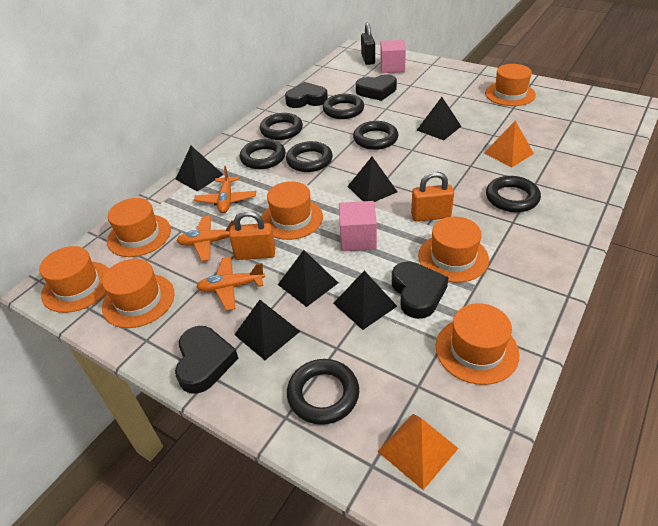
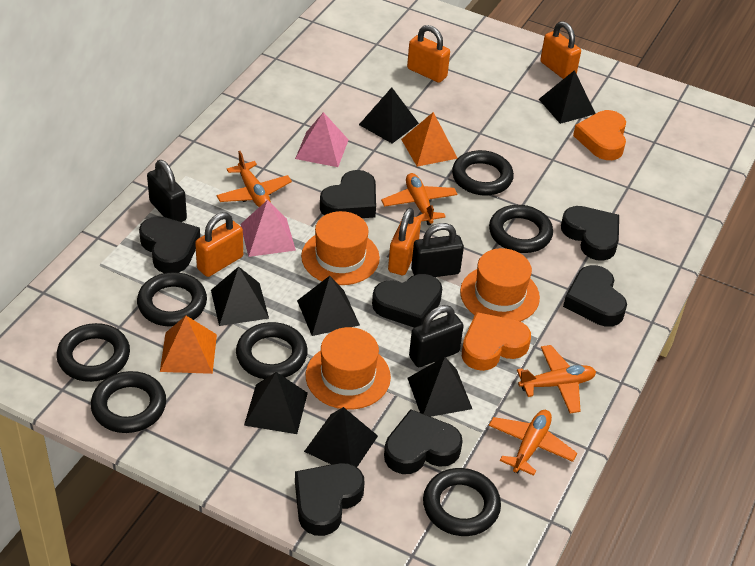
black heart: 4 -> 7
black padlock: 1 -> 3
black pyramid: 6 -> 7
orange hat: 7 -> 3
orange heart: 0 -> 2
orange padlock: 2 -> 4
orange plane: 3 -> 4
pink cube: 2 -> 0
pink pyramid: 0 -> 2

